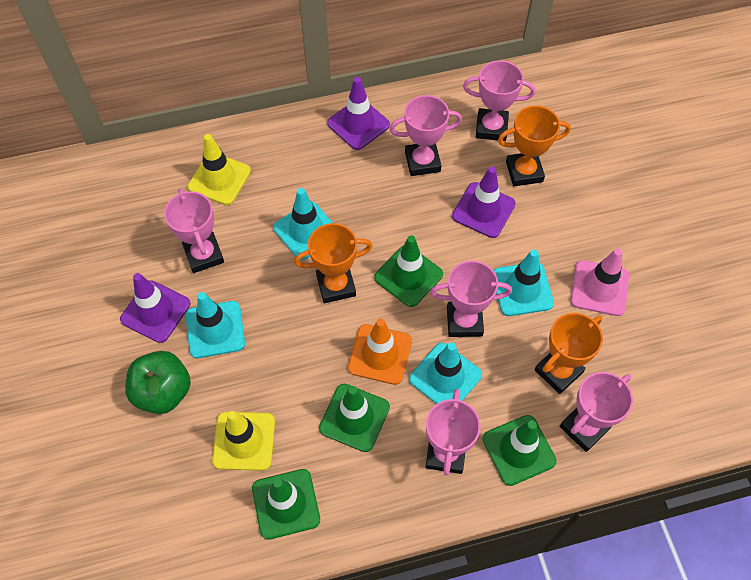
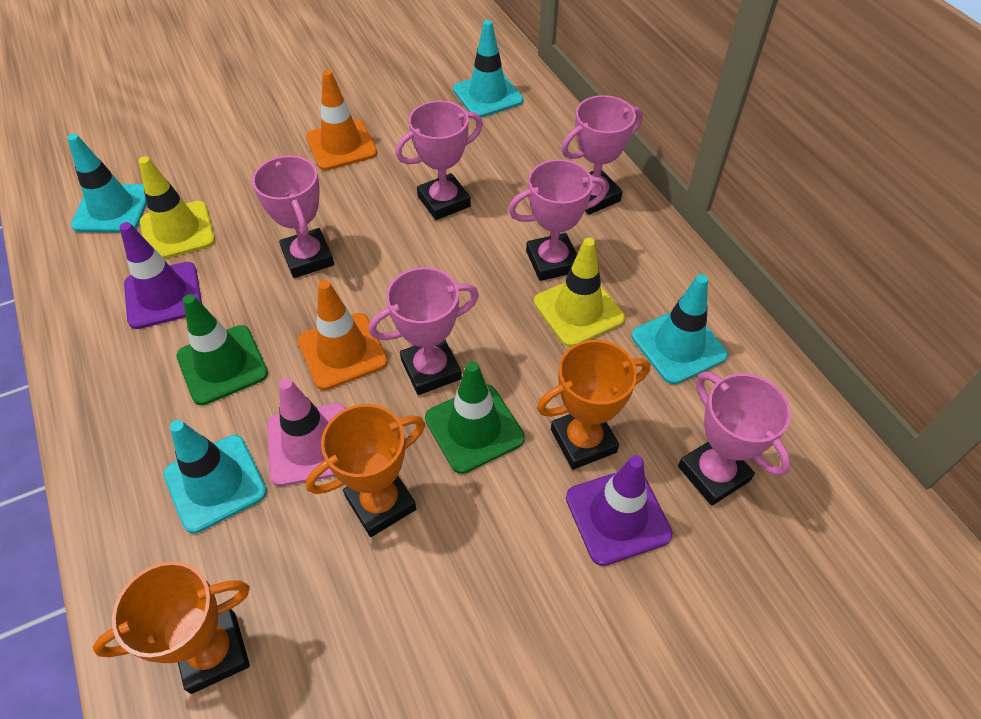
green apple: 1 -> 0
green traffic cone: 4 -> 2
orange traffic cone: 1 -> 2
purple traffic cone: 3 -> 2

